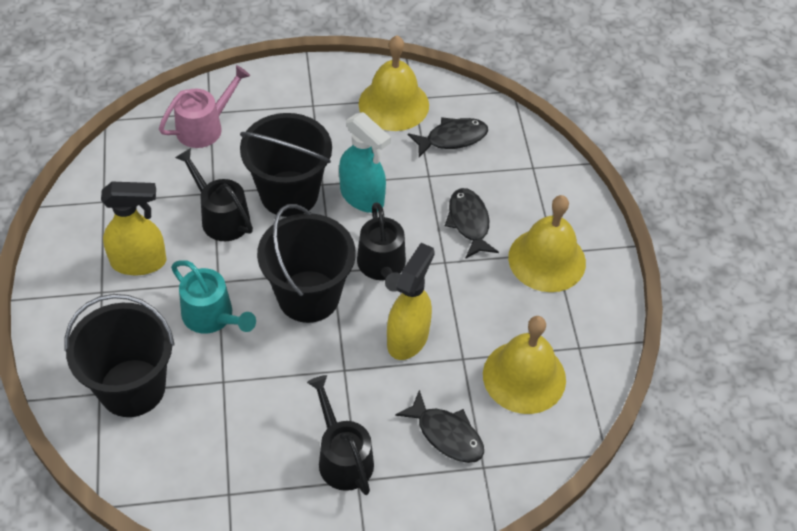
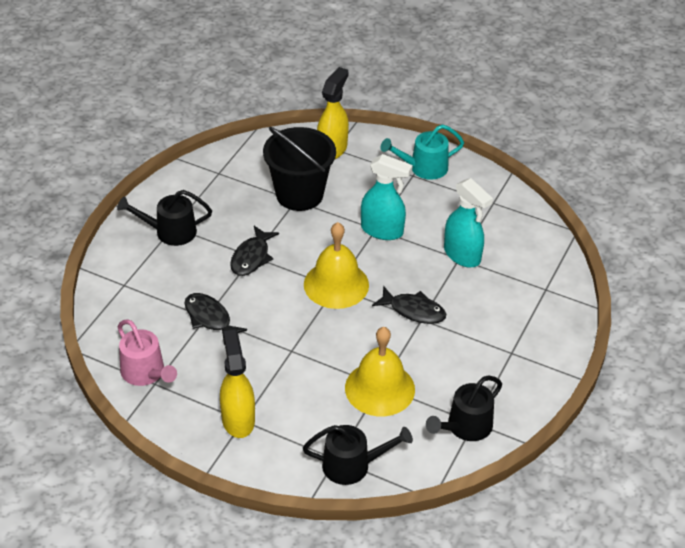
black bucket: 3 -> 1
turquoise spray bottle: 1 -> 2
yellow bell: 3 -> 2

